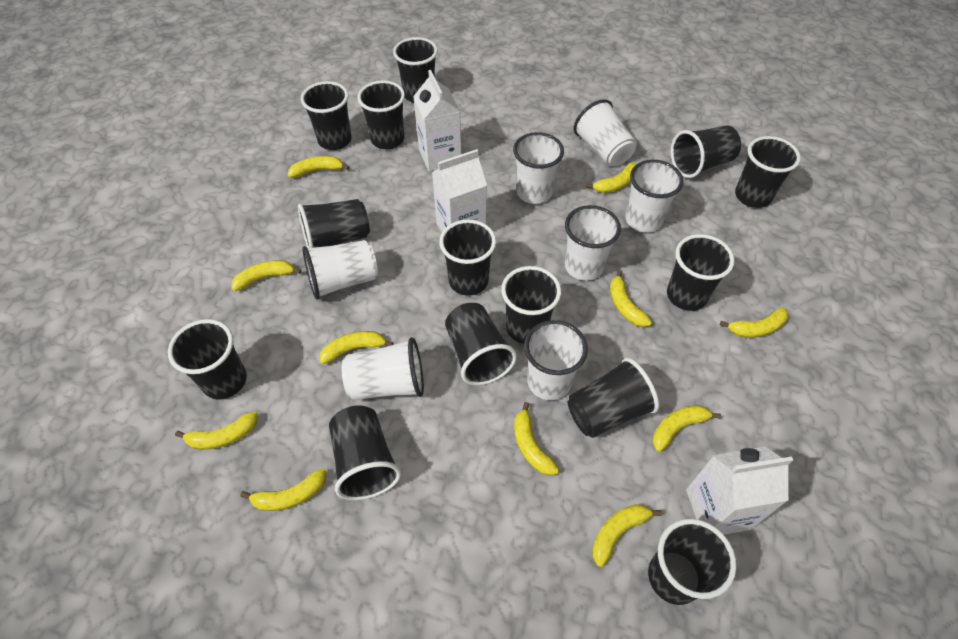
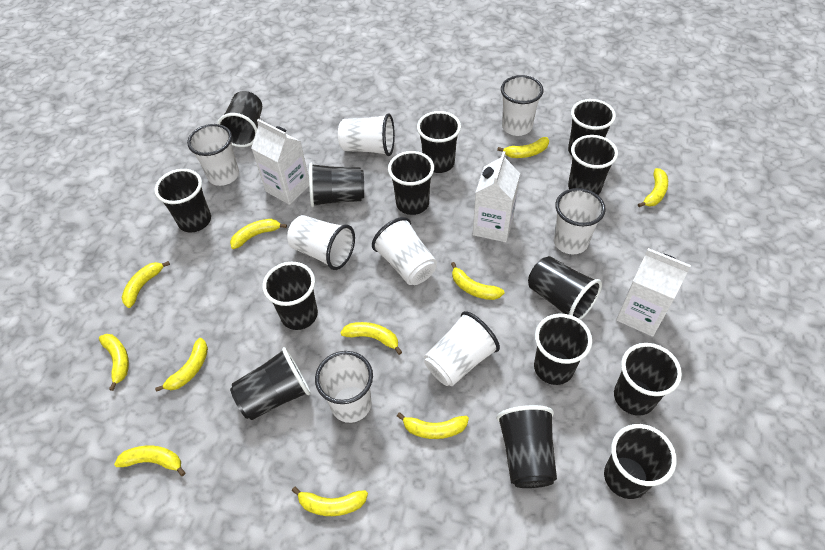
white cup: 7 -> 8

